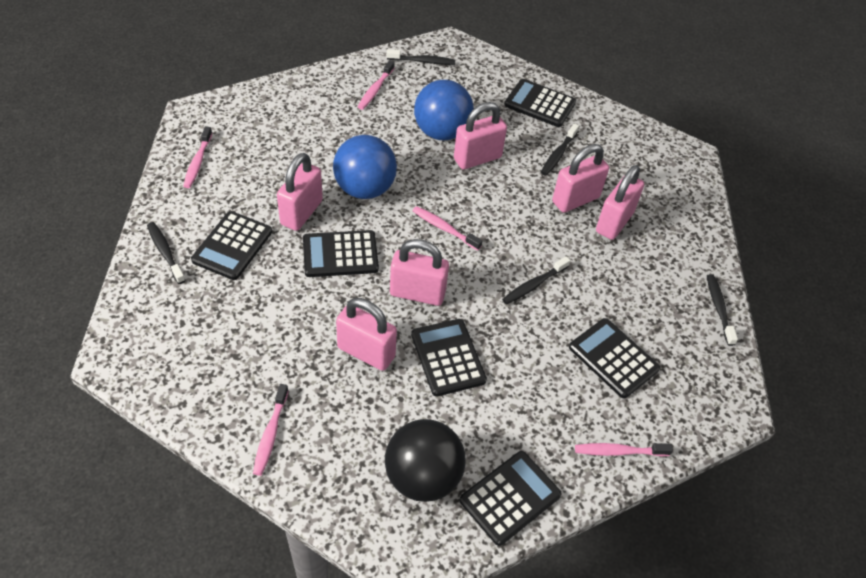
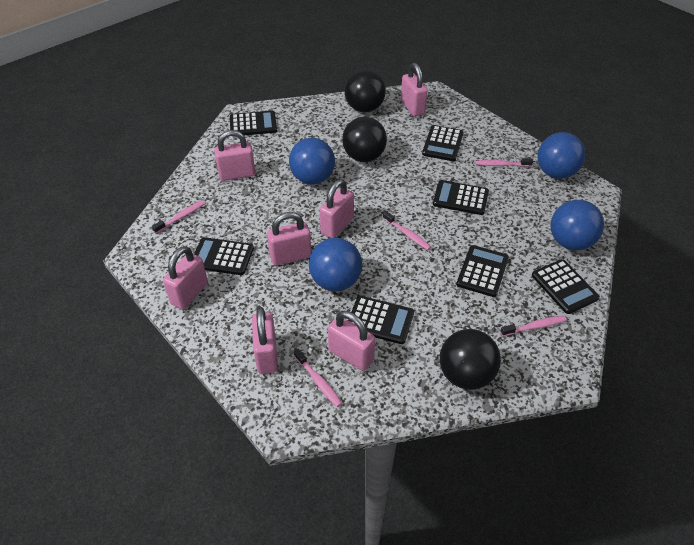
black ball: 1 -> 3
black calculator: 6 -> 7
black toothbrush: 5 -> 0
blue ball: 2 -> 4
pink padlock: 6 -> 7

